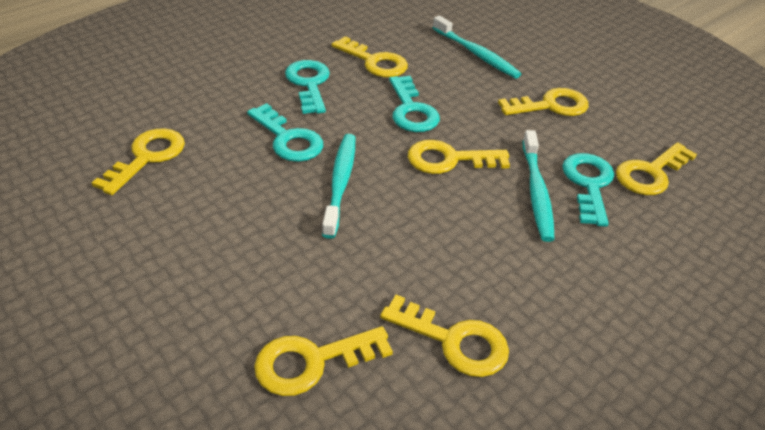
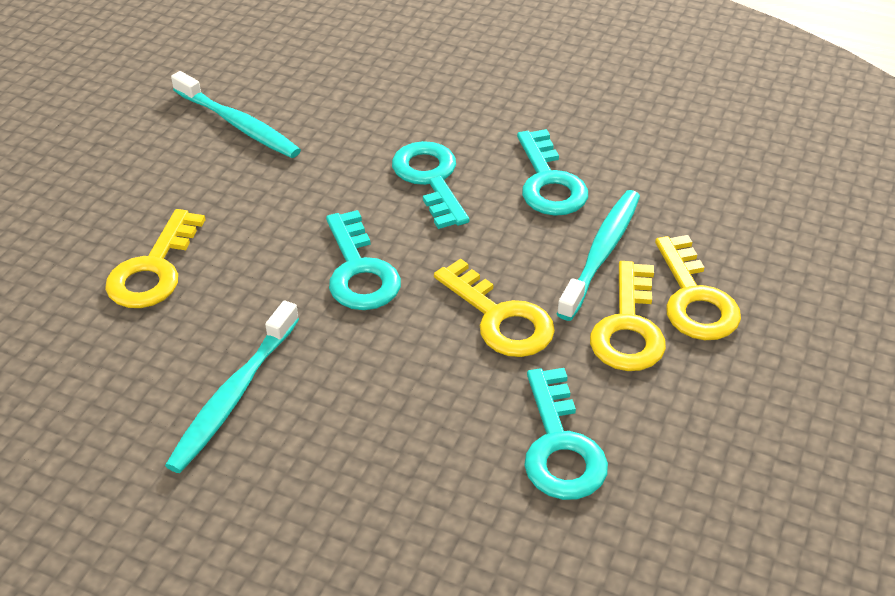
yellow key: 7 -> 4

